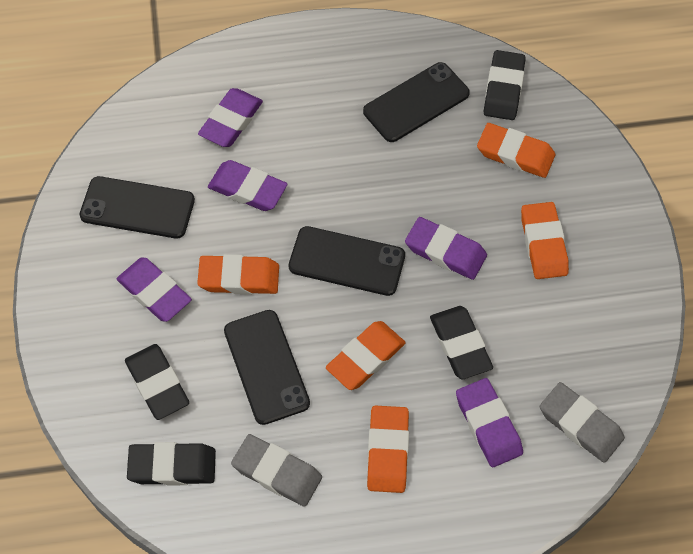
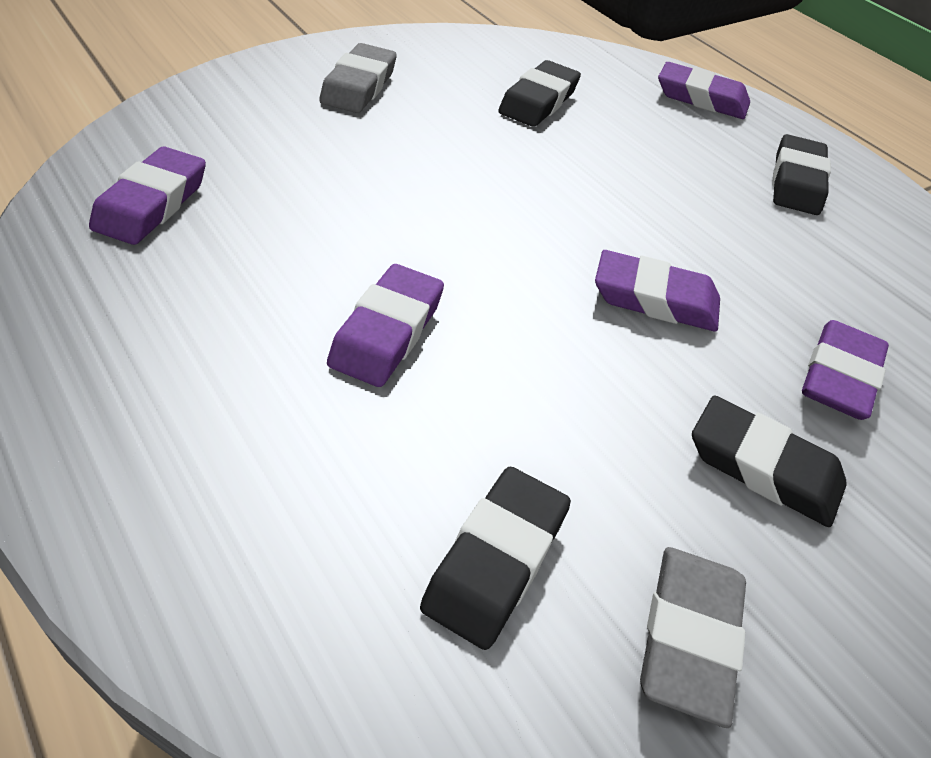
black phone: 4 -> 0
orange eraser: 5 -> 0

